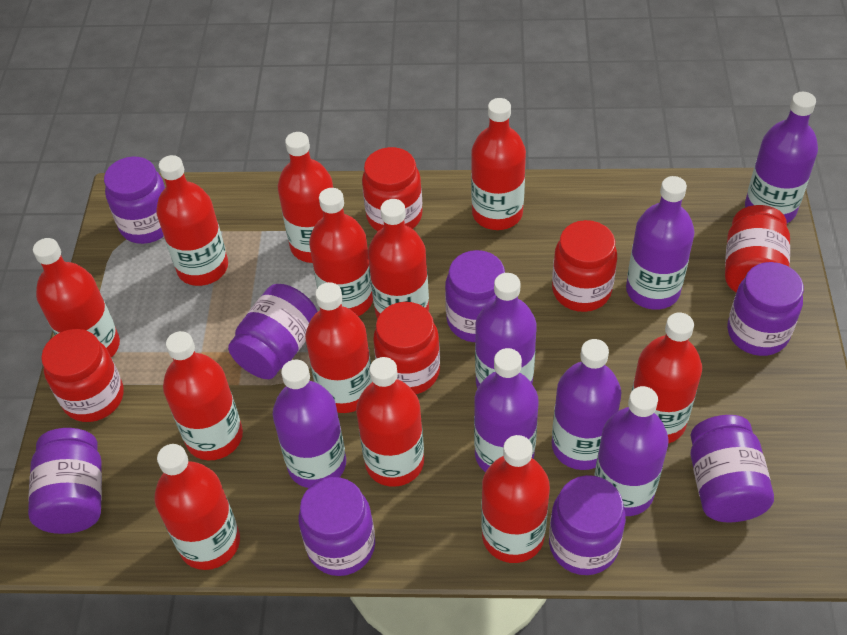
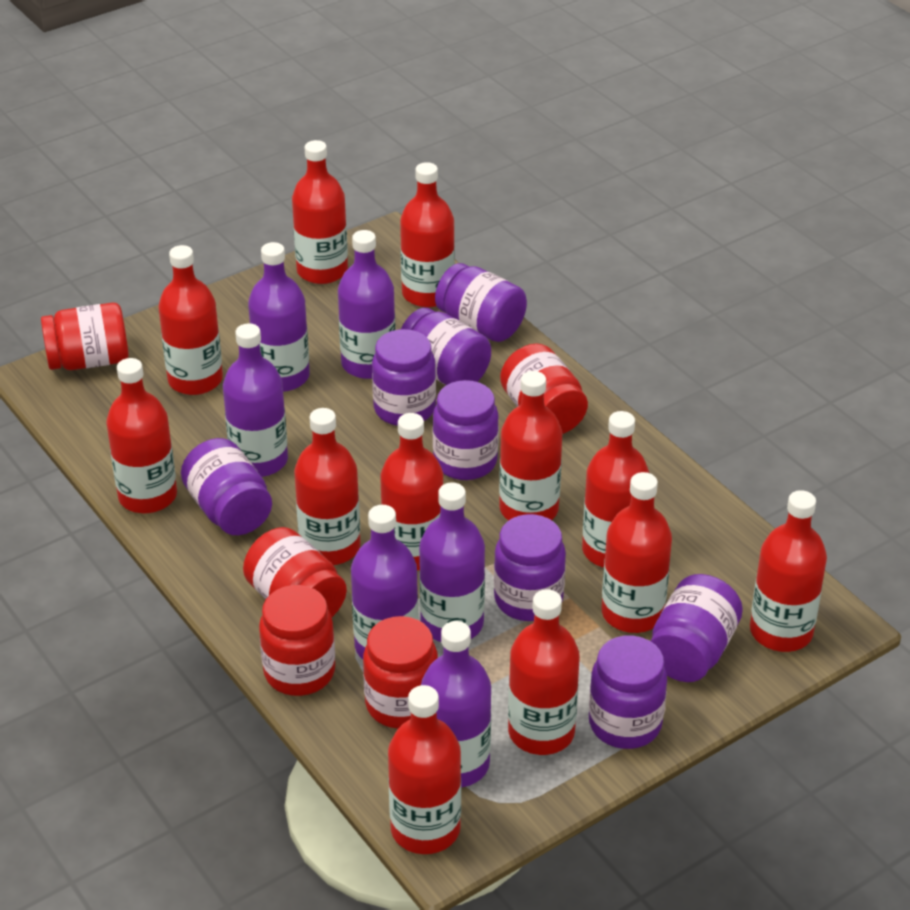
purple bottle: 7 -> 6

